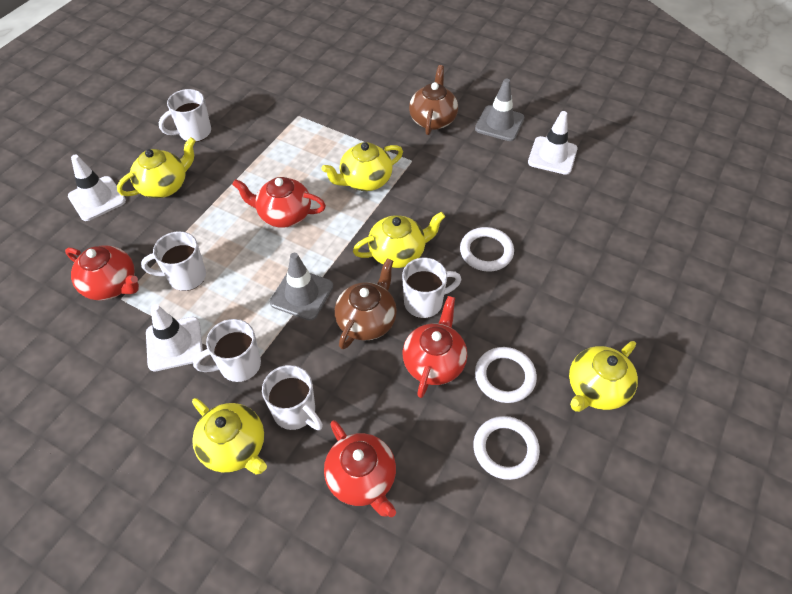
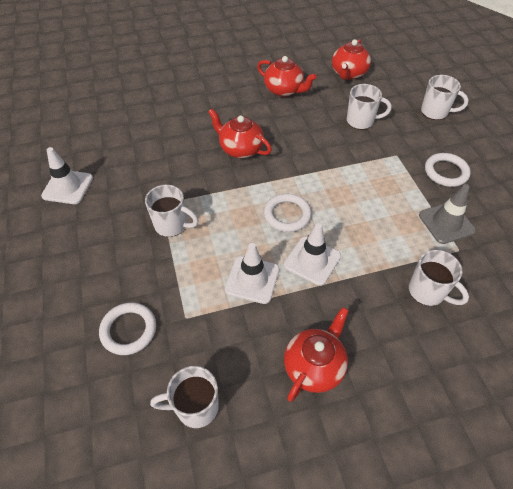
brown teapot: 2 -> 0
grey traffic cone: 2 -> 1
yellow teapot: 5 -> 0

